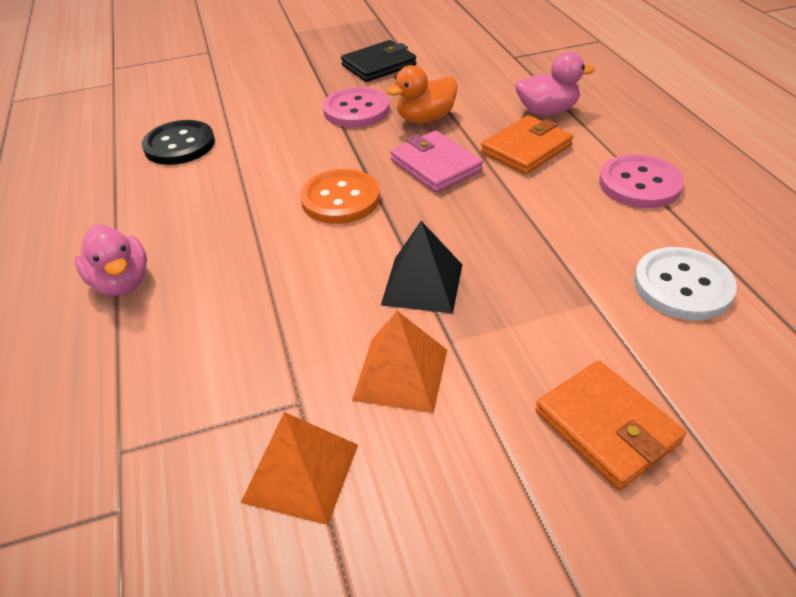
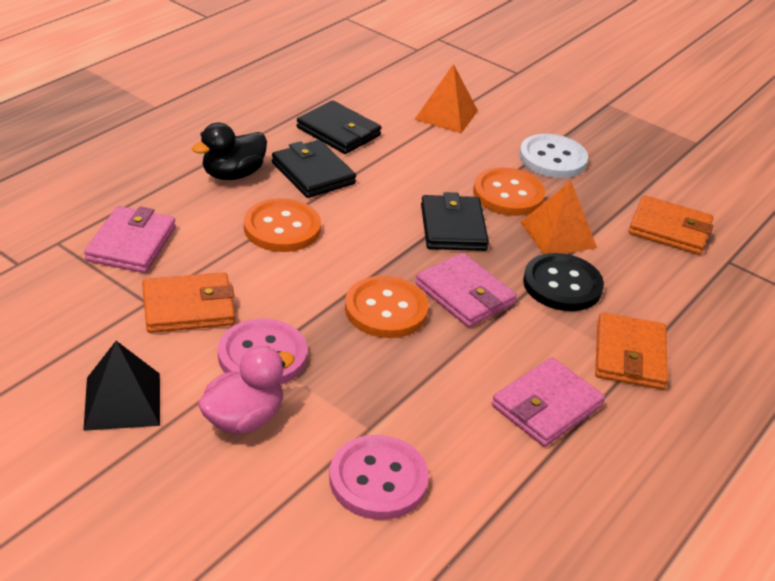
black duck: 0 -> 1
black wallet: 1 -> 3
orange button: 1 -> 3
orange duck: 1 -> 0
orange wallet: 2 -> 3
pink duck: 2 -> 1
pink wallet: 1 -> 3

